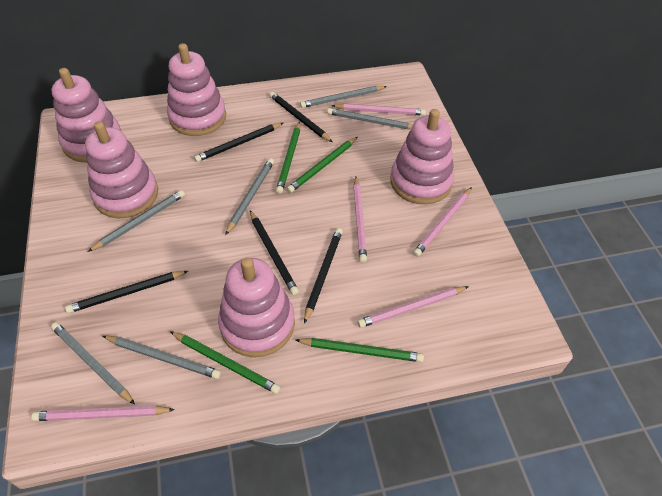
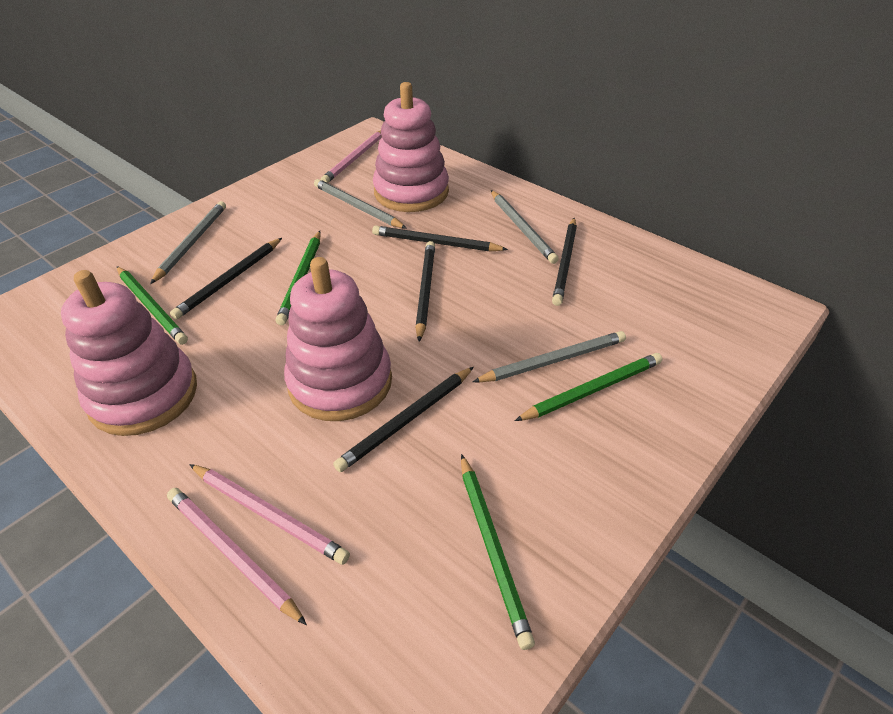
grey pencil: 6 -> 4
pink pencil: 5 -> 3
pink stacking toy: 5 -> 3

